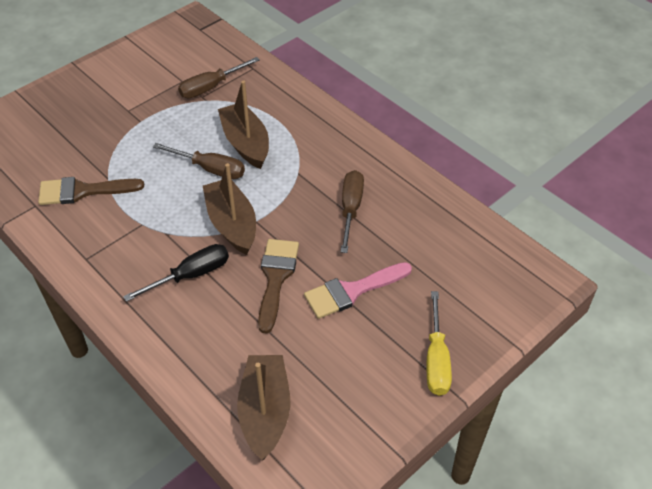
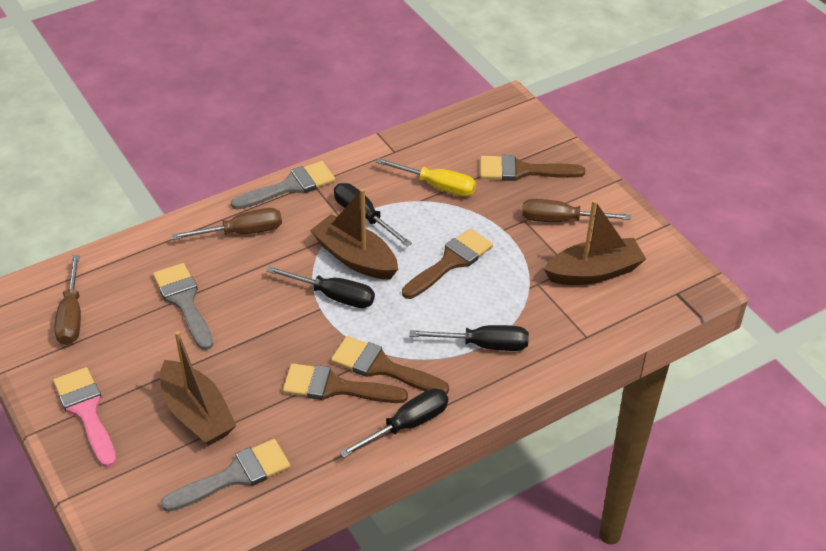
black screwdriver: 1 -> 4
brown brush: 2 -> 4
grey brush: 0 -> 3

